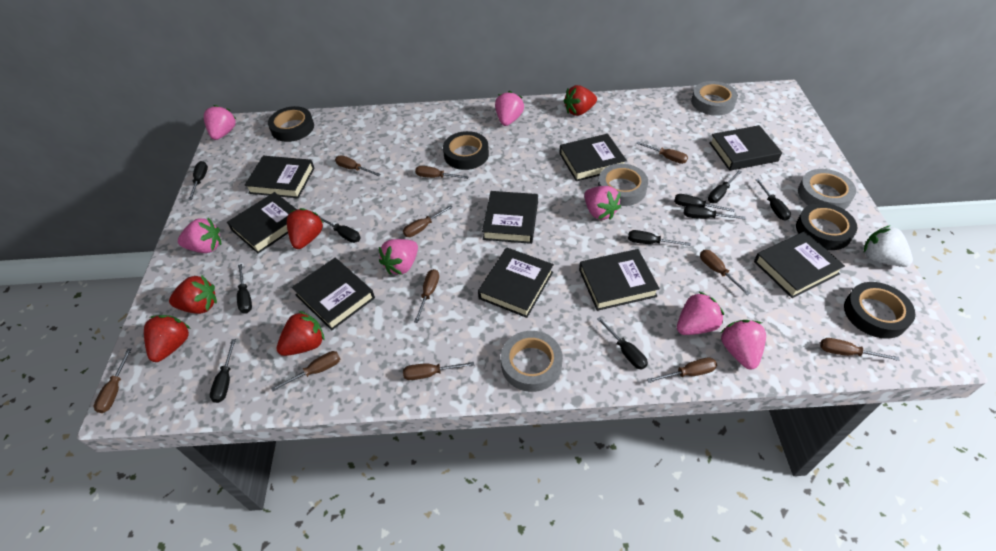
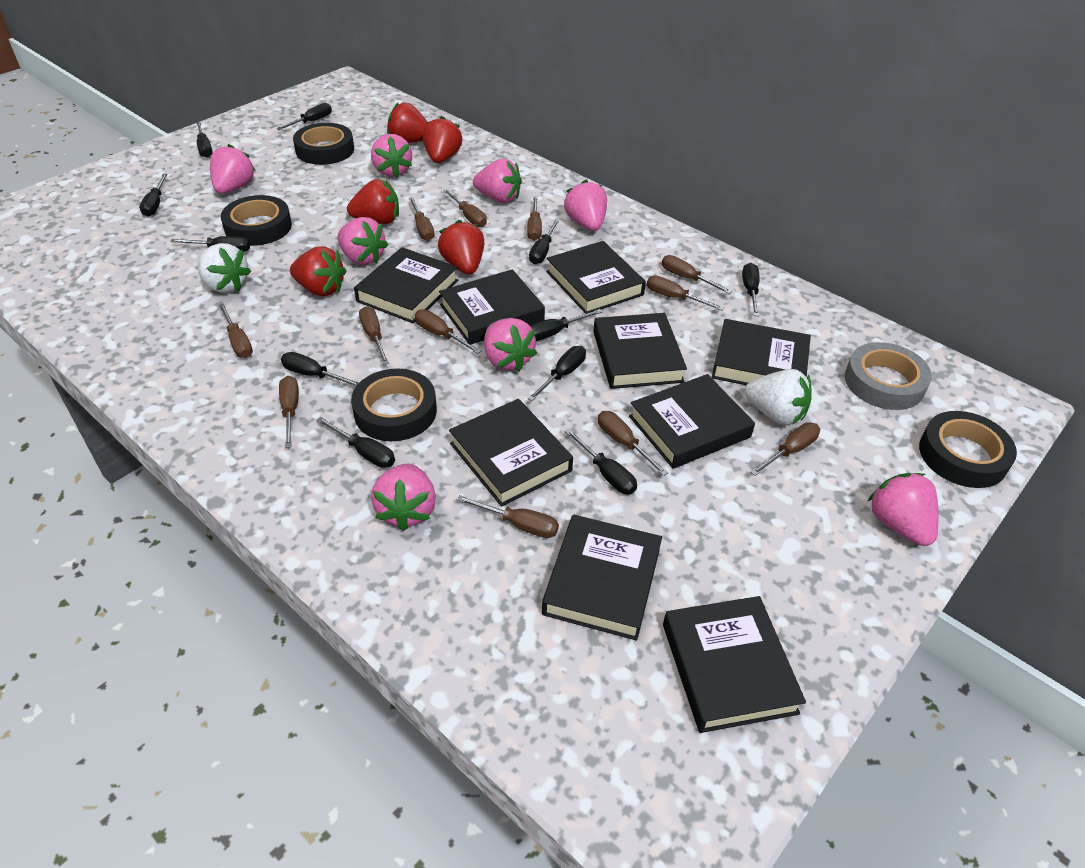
black screwdriver: 10 -> 11
brown screwdriver: 11 -> 12
grey tape: 4 -> 1
pink strawberry: 7 -> 8
white strawberry: 1 -> 2

